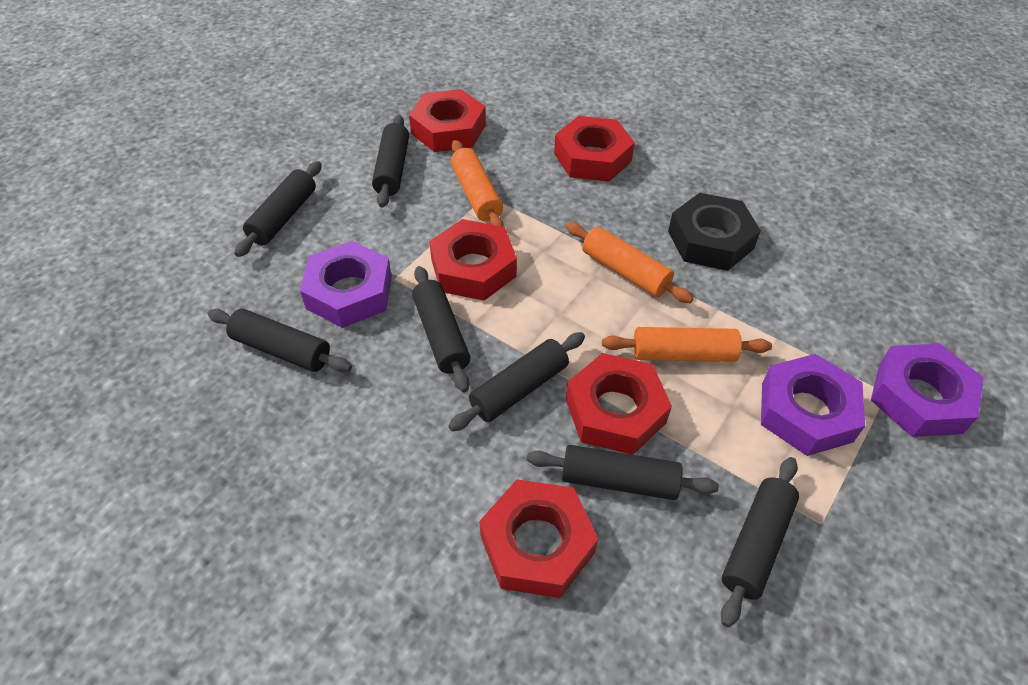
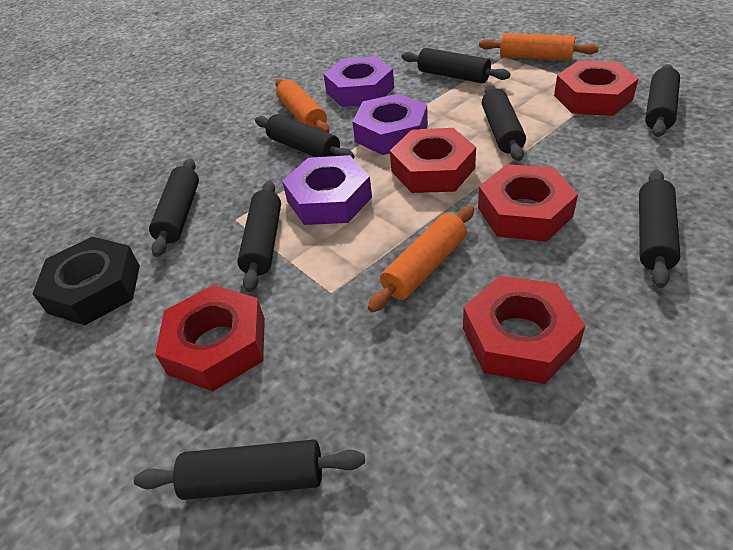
black rolling pin: 7 -> 8

